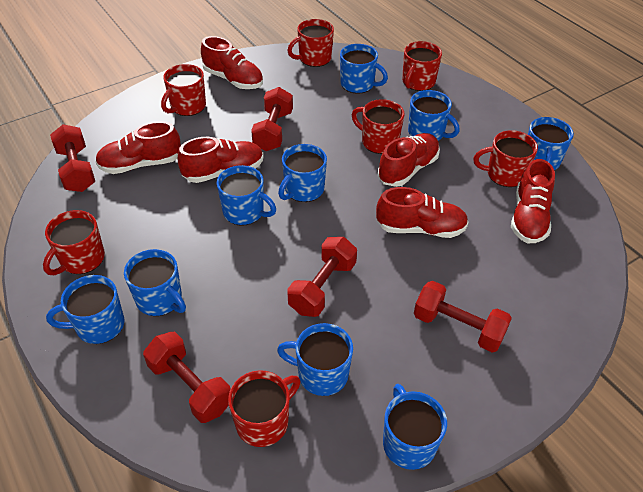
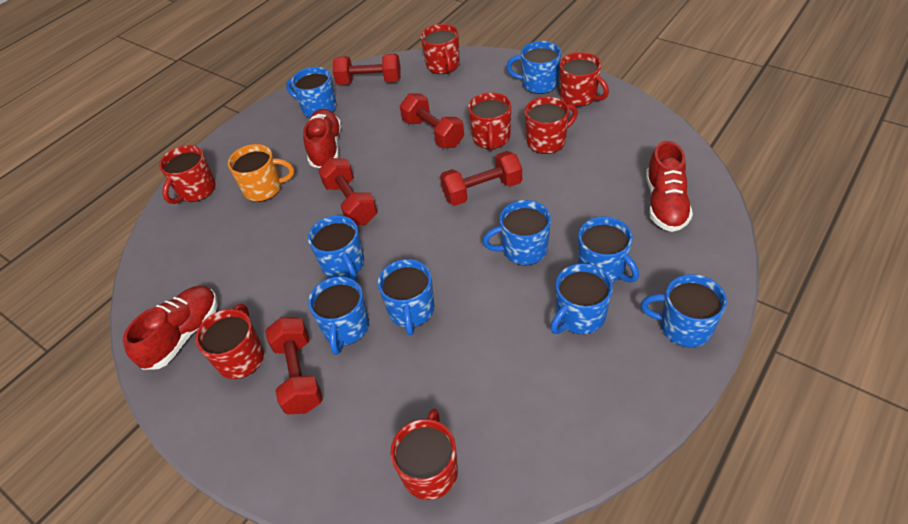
orange mug: 0 -> 1
red shoe: 6 -> 3

